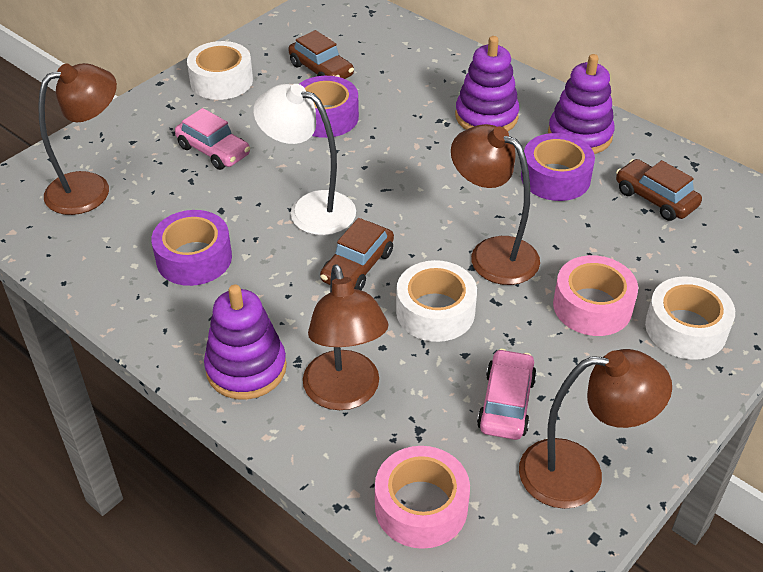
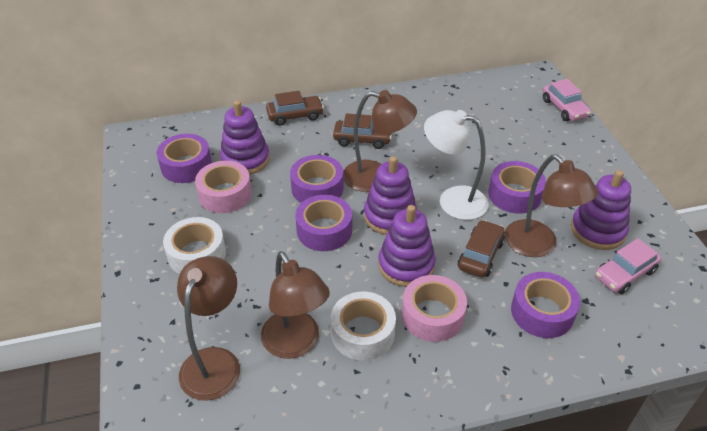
purple stacking toy: 3 -> 4
purple tape: 3 -> 5
white tape: 3 -> 2

